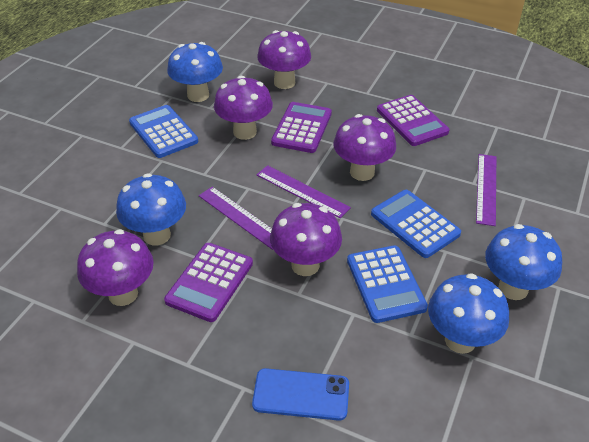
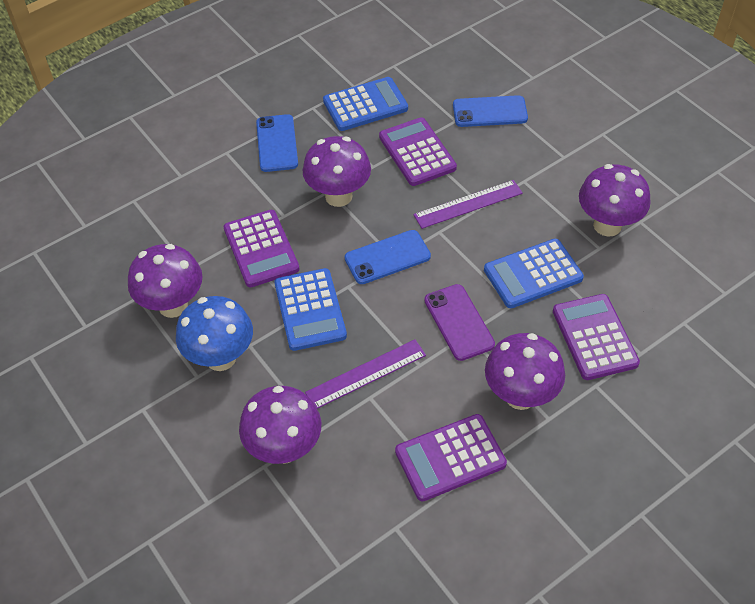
blue mushroom: 4 -> 1
blue phone: 1 -> 3
purple calculator: 3 -> 4
purple phone: 0 -> 1
purple ruler: 3 -> 2

